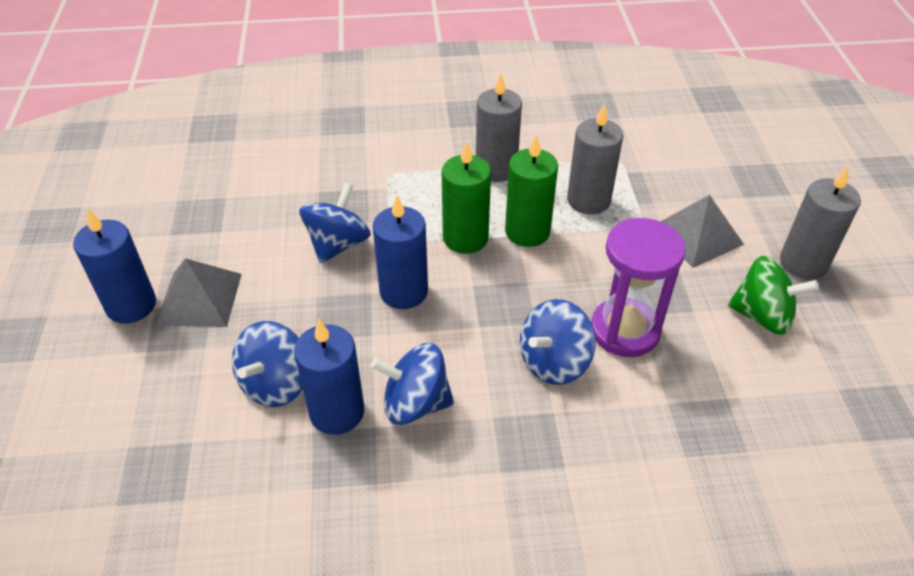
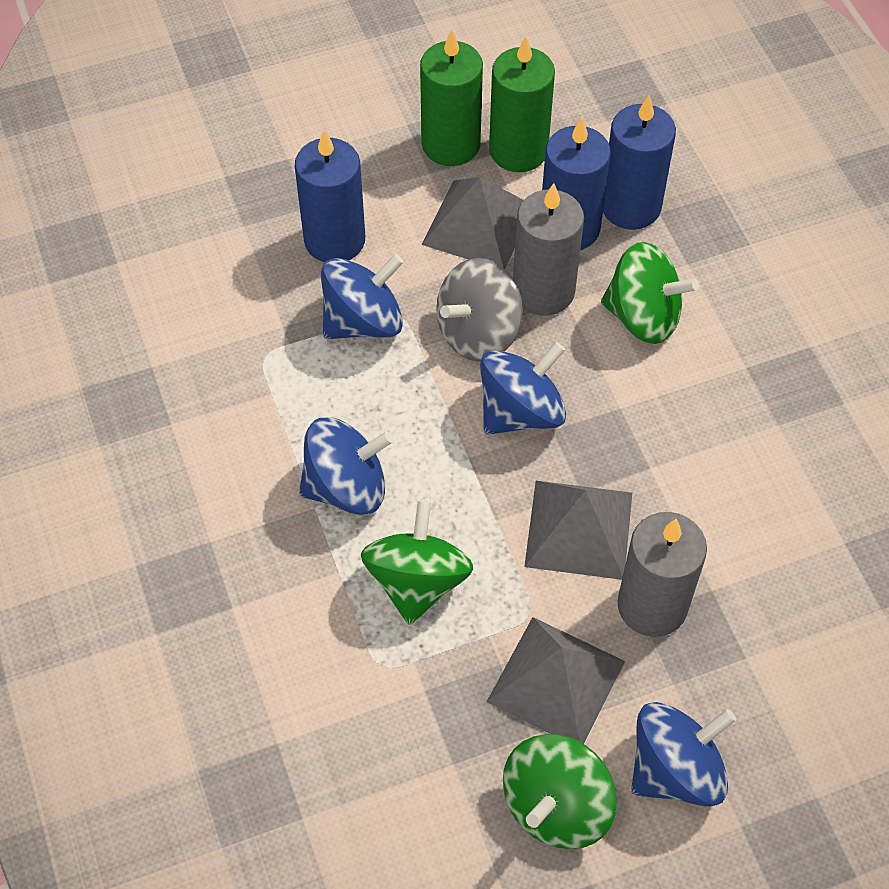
green spinning top: 1 -> 3
grey candle: 3 -> 2
grey pyramid: 2 -> 3
grey spinning top: 0 -> 1
purple hourglass: 1 -> 0

